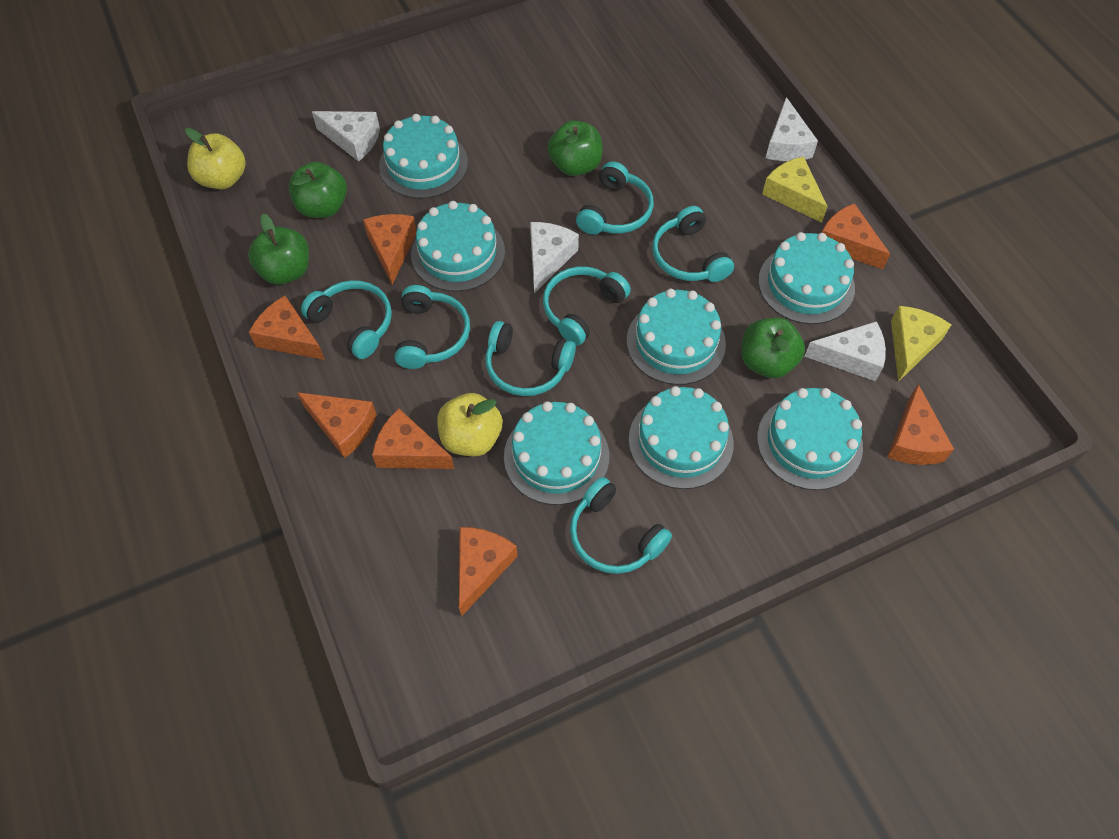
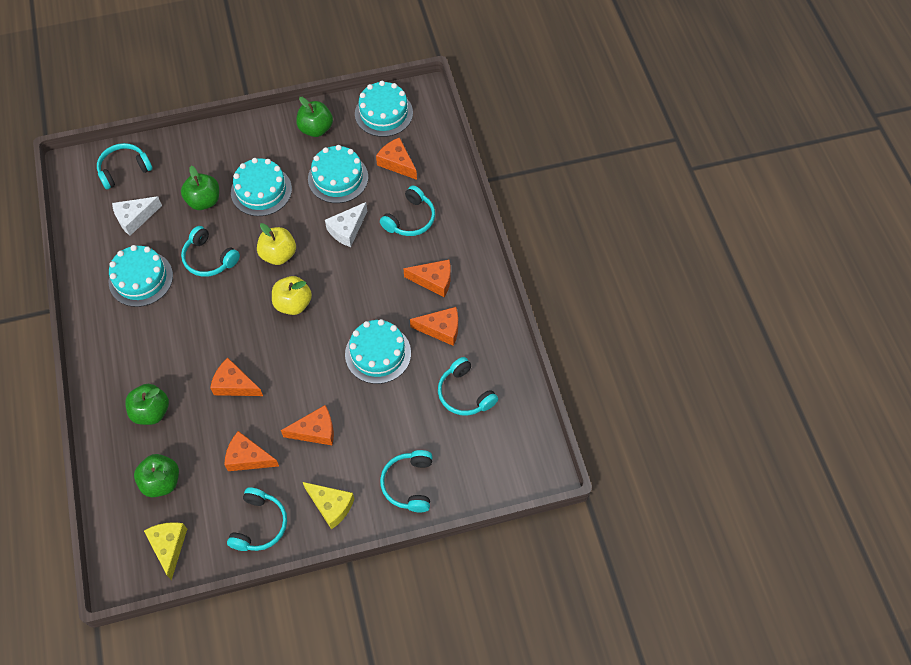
orange cheese: 7 -> 6
turquoise cake: 7 -> 5
turquoise headphones: 7 -> 6
white cheese: 4 -> 2

